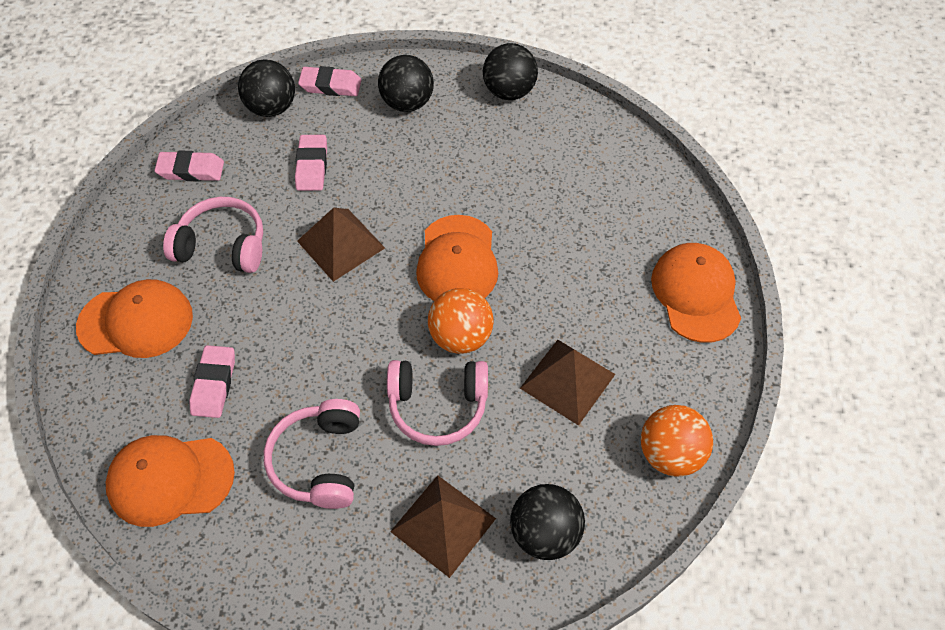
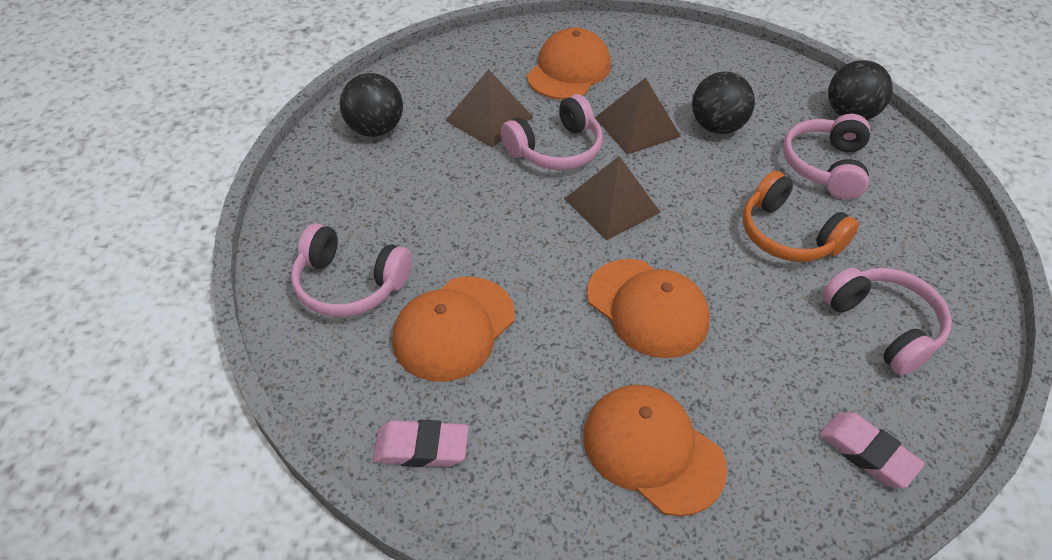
black ball: 4 -> 3
orange ball: 2 -> 0
orange headphones: 0 -> 1
pink eraser: 4 -> 2
pink headphones: 3 -> 4

